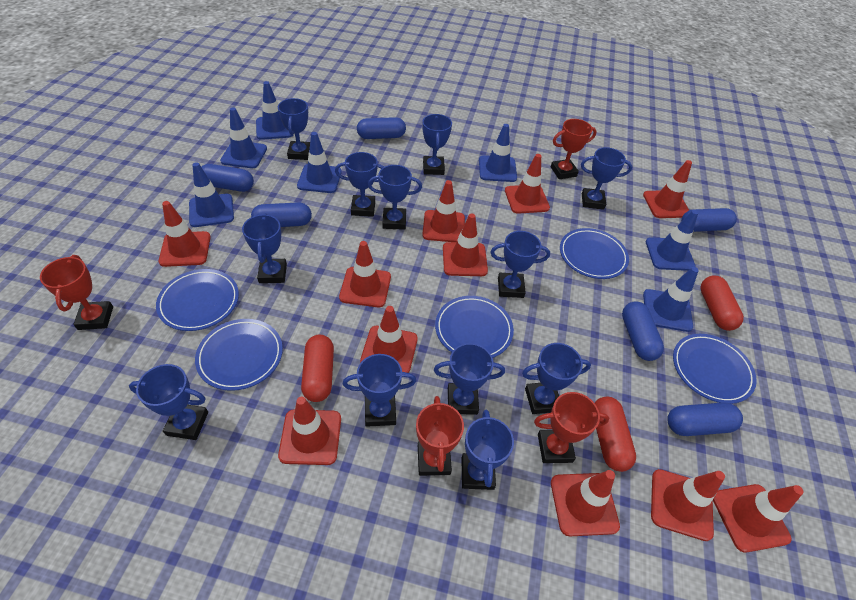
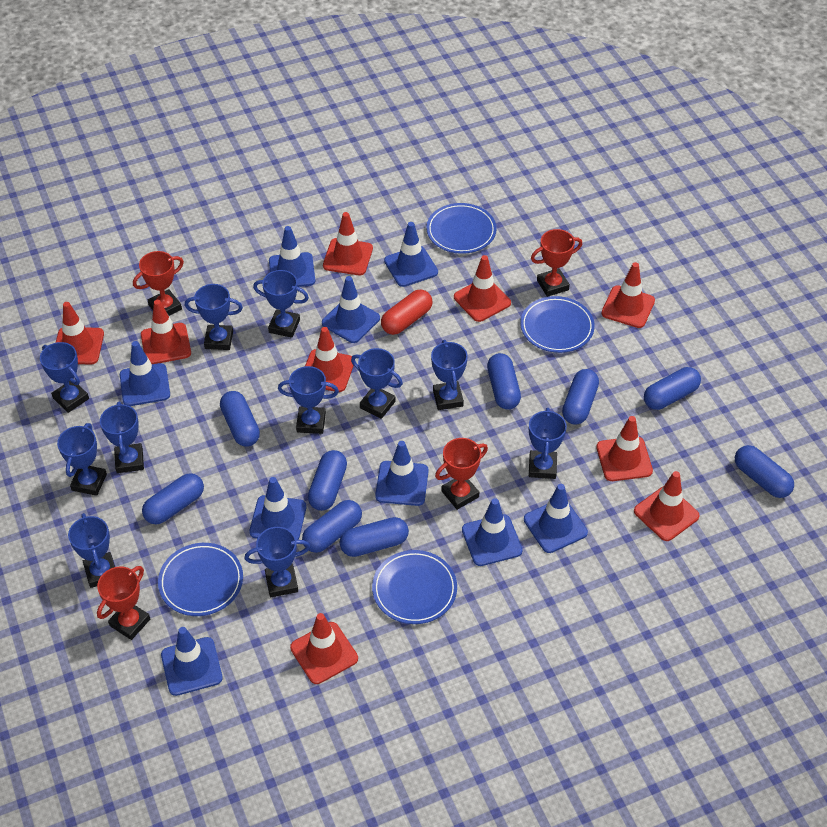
blue capsule: 6 -> 9
blue plate: 5 -> 4
blue traffic cone: 7 -> 9
blue trophy: 12 -> 11
red capsule: 3 -> 1
red traffic cone: 11 -> 9

